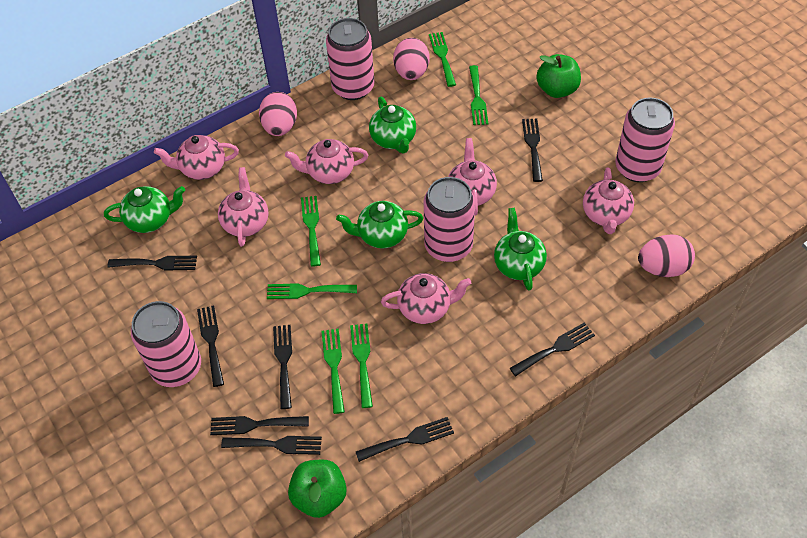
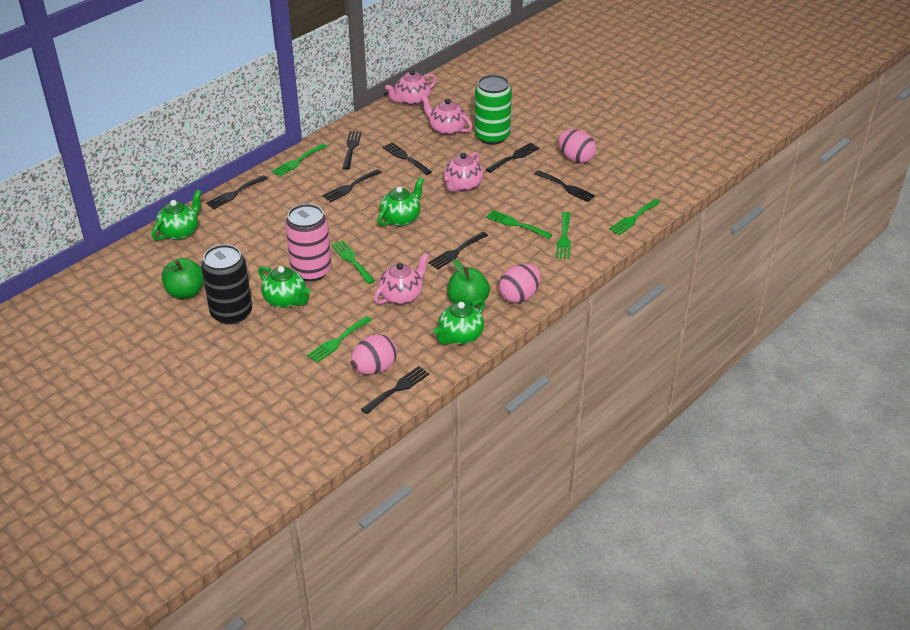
black can: 0 -> 1
green can: 0 -> 1
pink can: 4 -> 1
pink teapot: 6 -> 4

